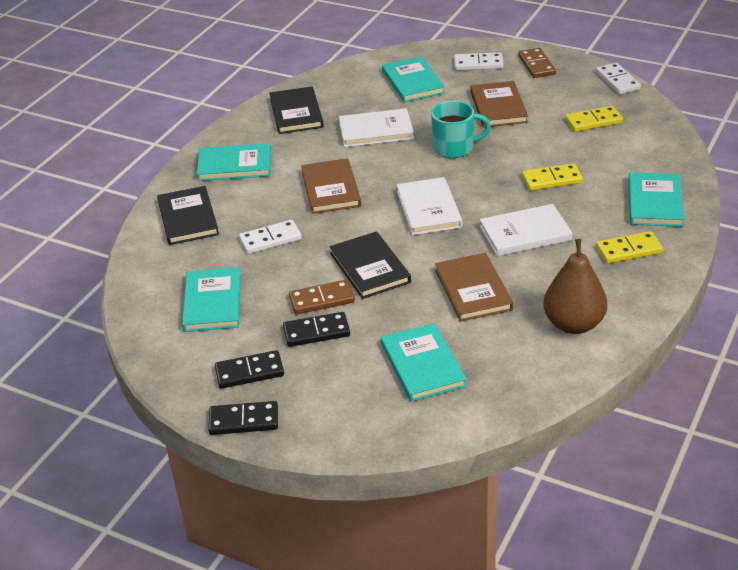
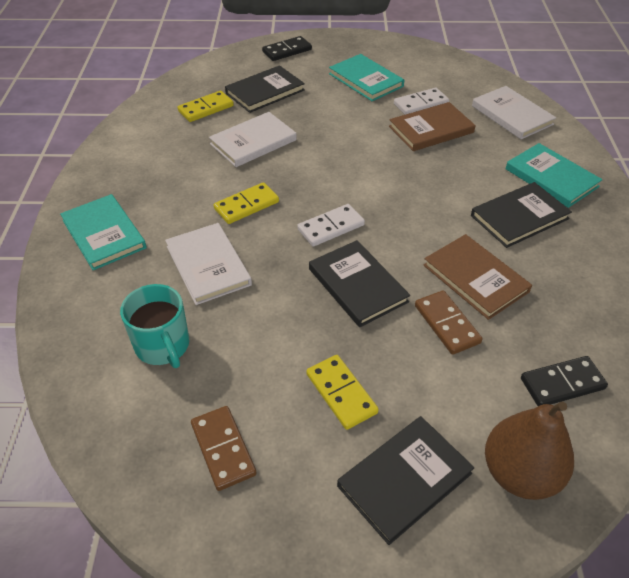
black book: 3 -> 4
black domino: 3 -> 2
brown book: 3 -> 2
turquoise book: 5 -> 3
white domino: 3 -> 2

